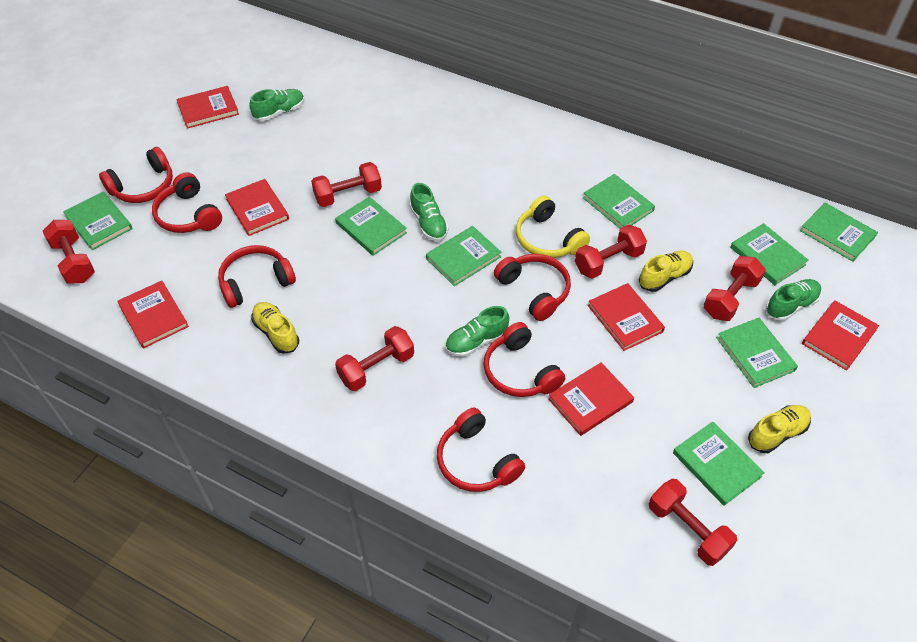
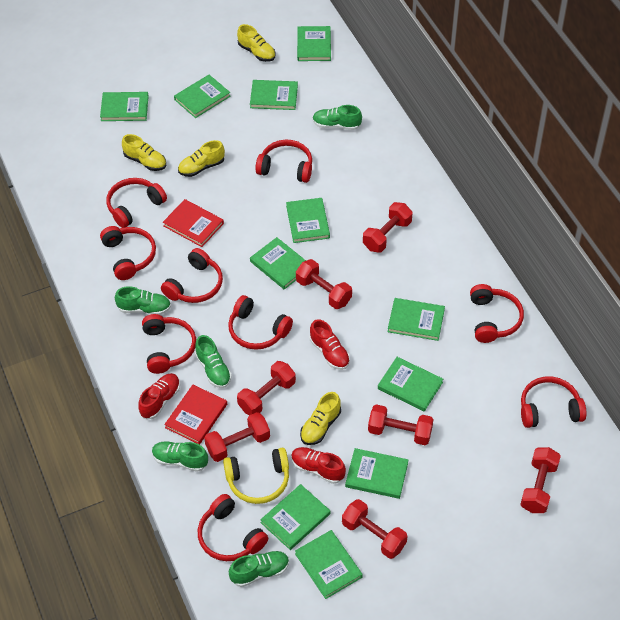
green book: 8 -> 11
green shoe: 4 -> 5
red book: 6 -> 2
red dumbbell: 6 -> 7
red headphones: 6 -> 9
red shoe: 0 -> 3
yellow shoe: 3 -> 4

